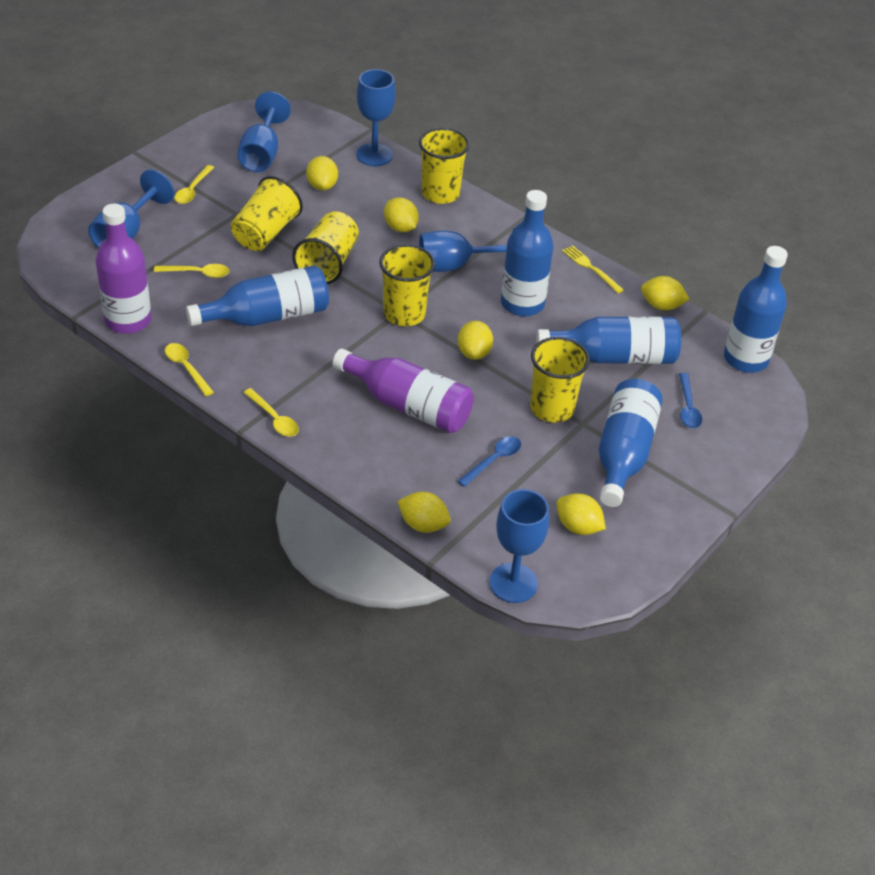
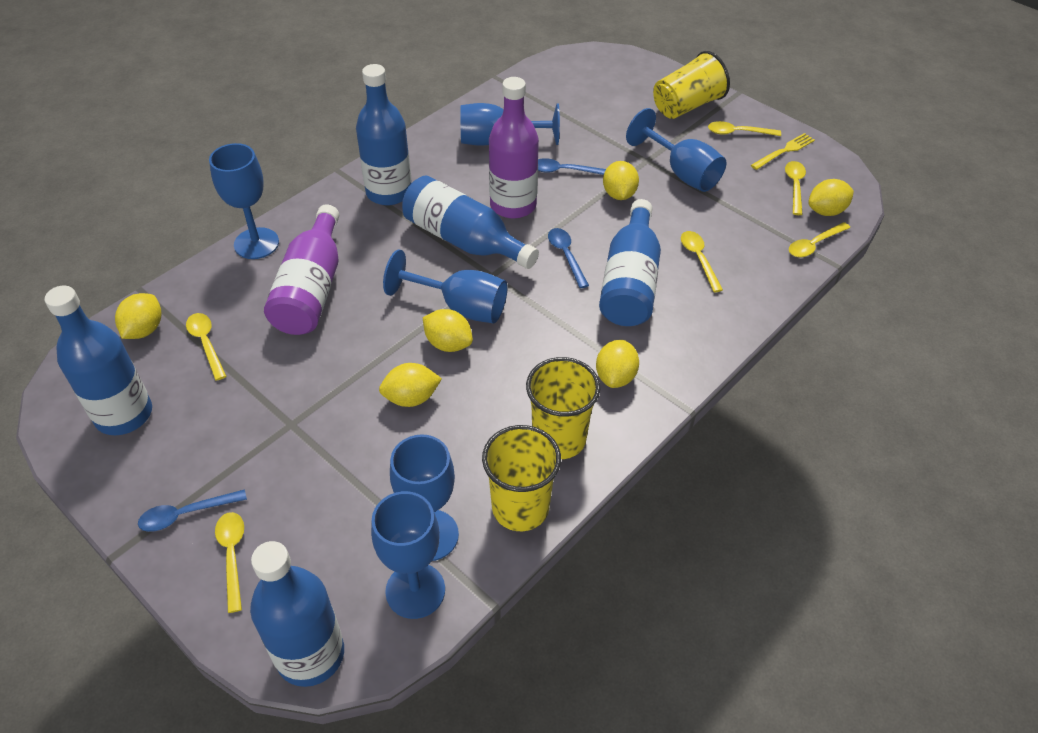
blue goblet: 5 -> 6
blue spoon: 2 -> 3
yellow cup: 5 -> 3
yellow spoon: 4 -> 6

